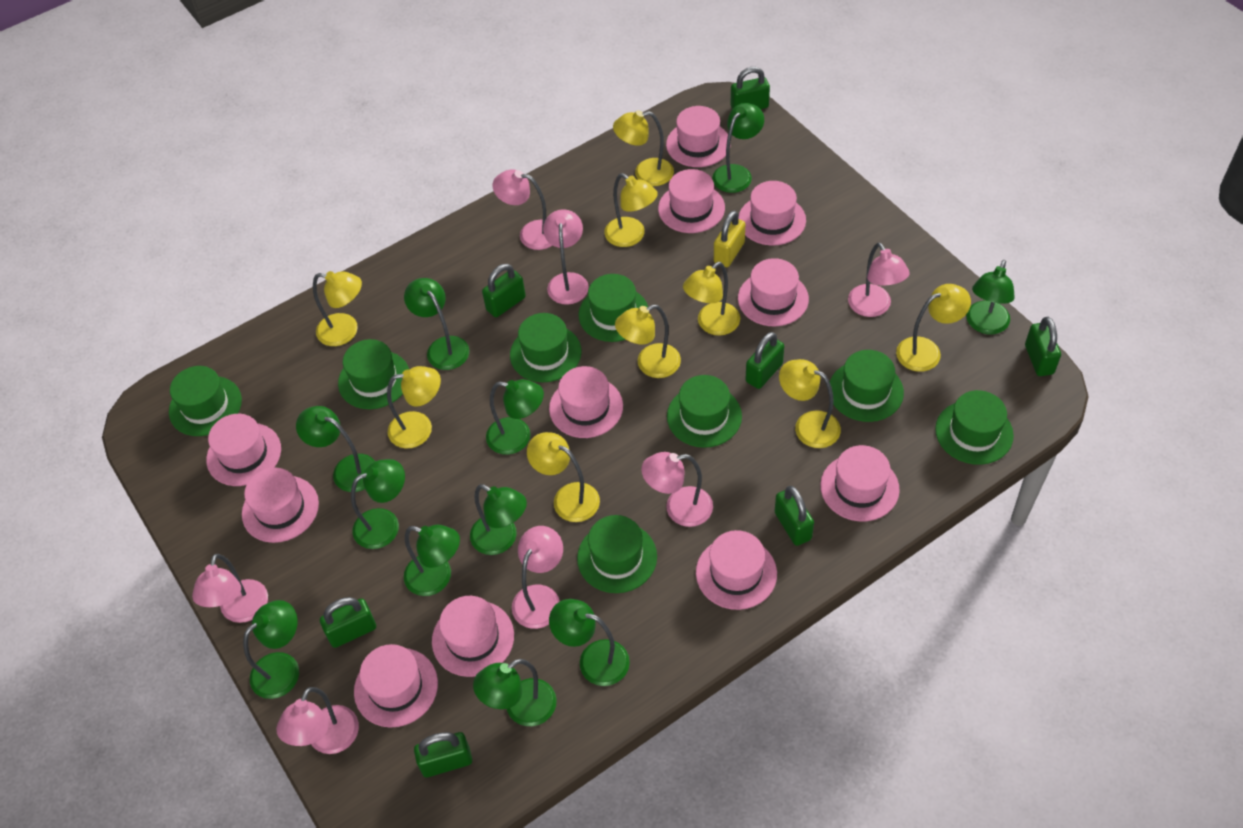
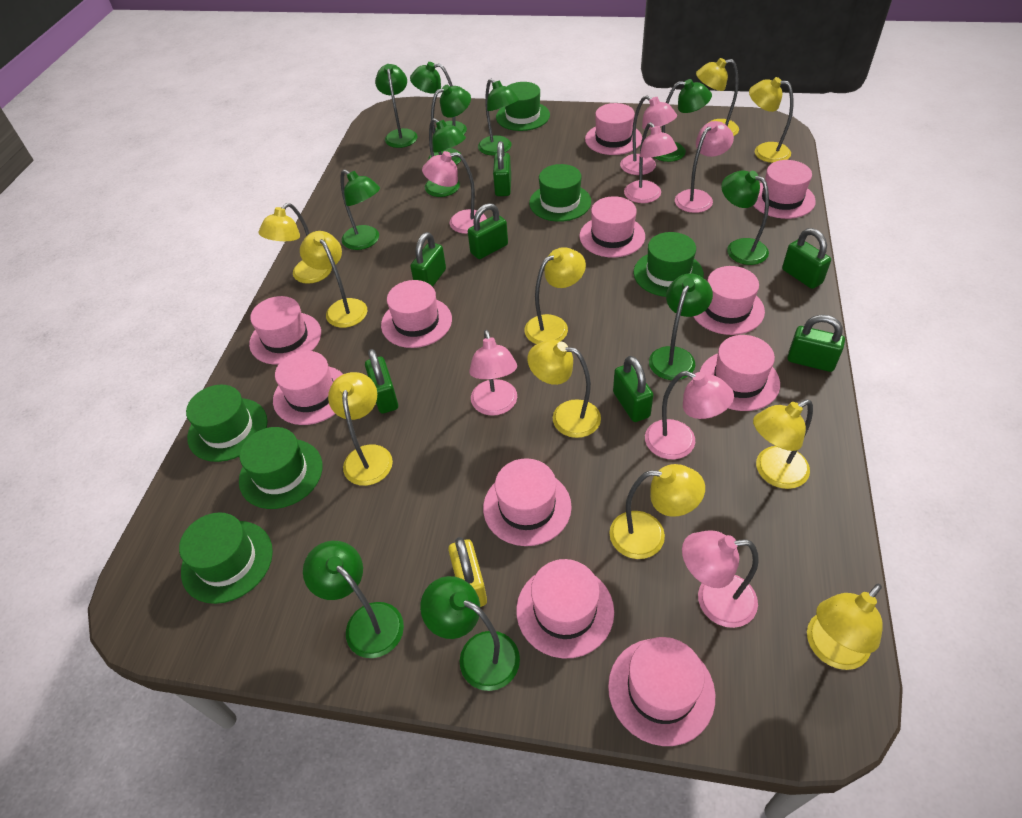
green hat: 8 -> 6
yellow lamp: 9 -> 10

